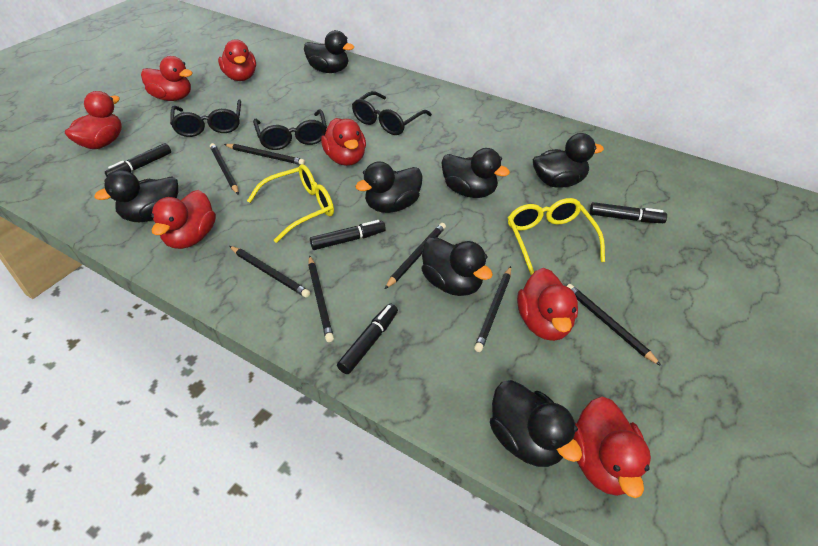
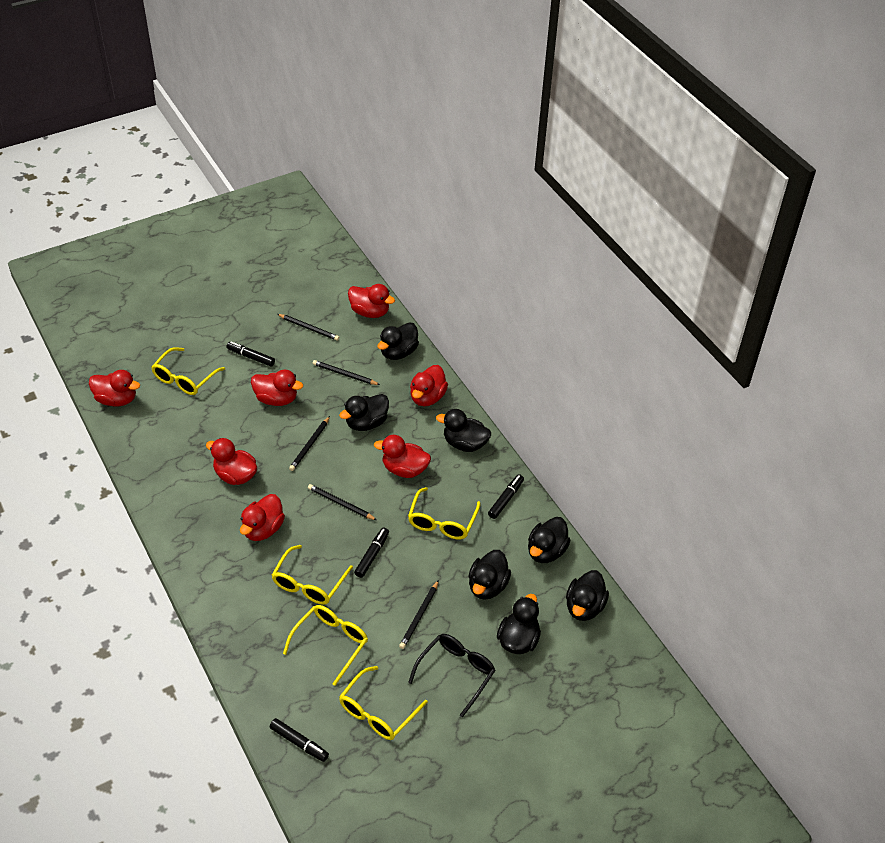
black glasses: 3 -> 1
black pencil: 7 -> 5
yellow glasses: 2 -> 5

